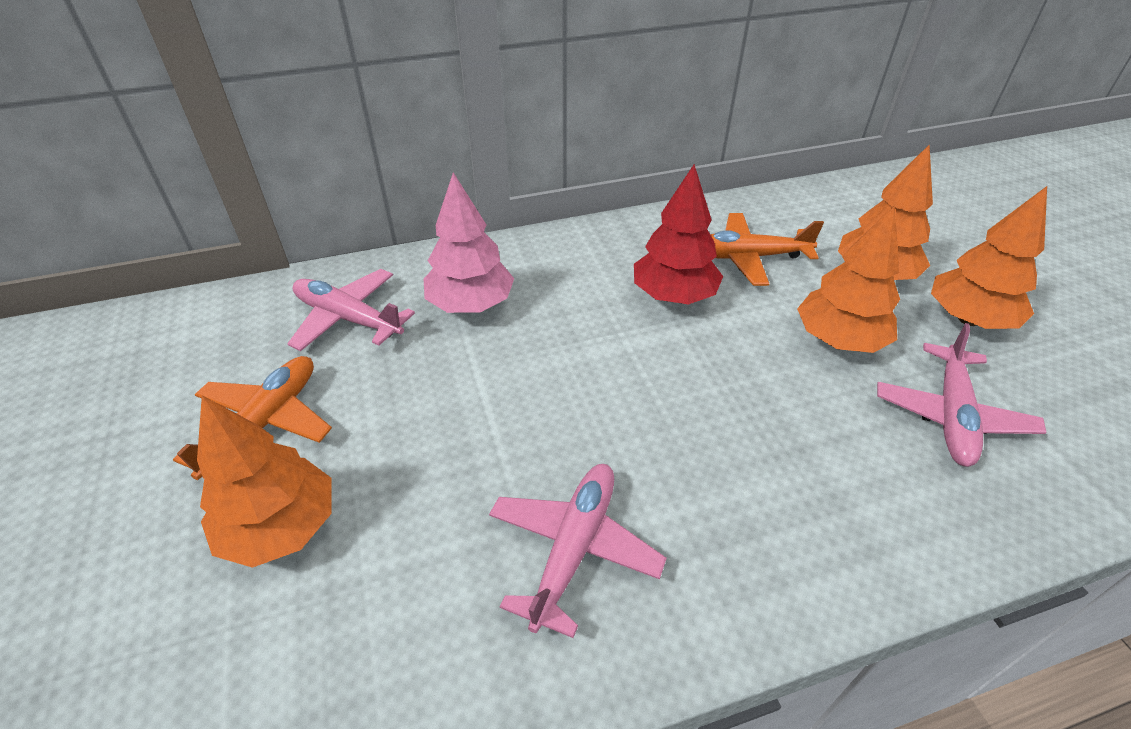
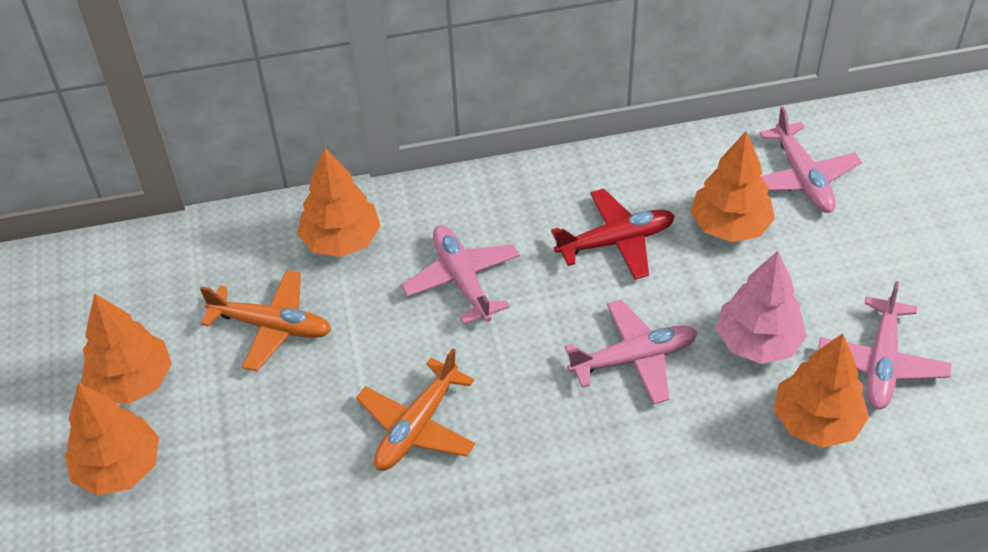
orange tree: 4 -> 5
pink plane: 3 -> 4
red plane: 0 -> 1
red tree: 1 -> 0

